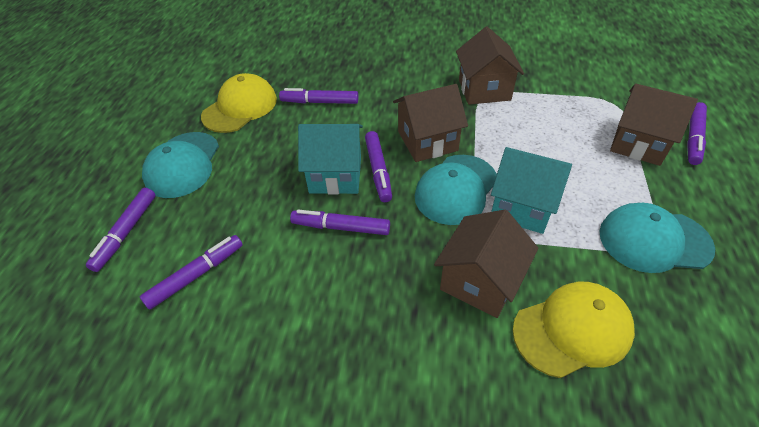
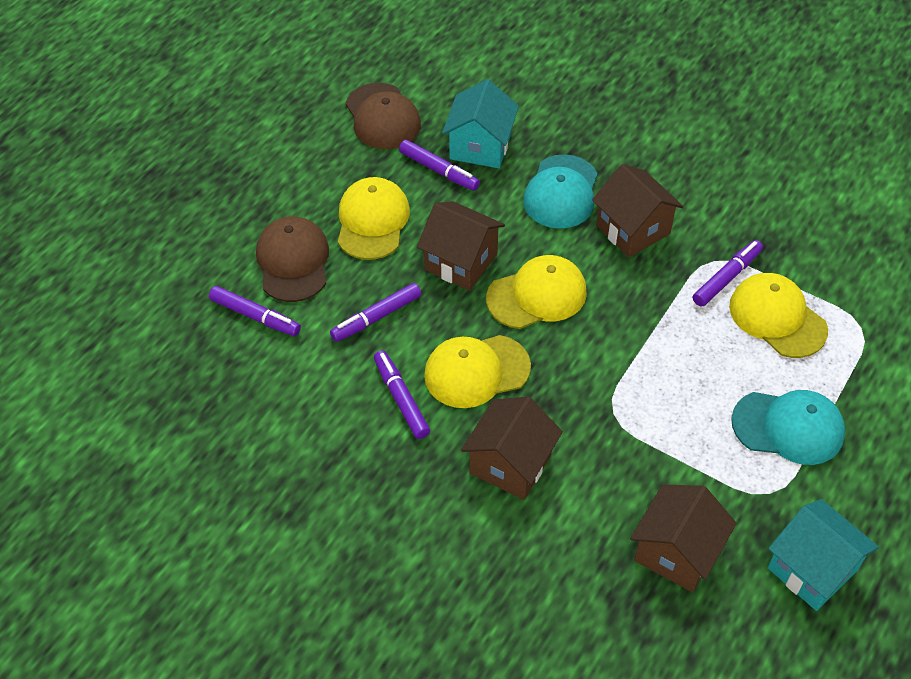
brown cap: 0 -> 2
purple marker: 6 -> 5
turquoise cap: 3 -> 2
yellow cap: 2 -> 4

